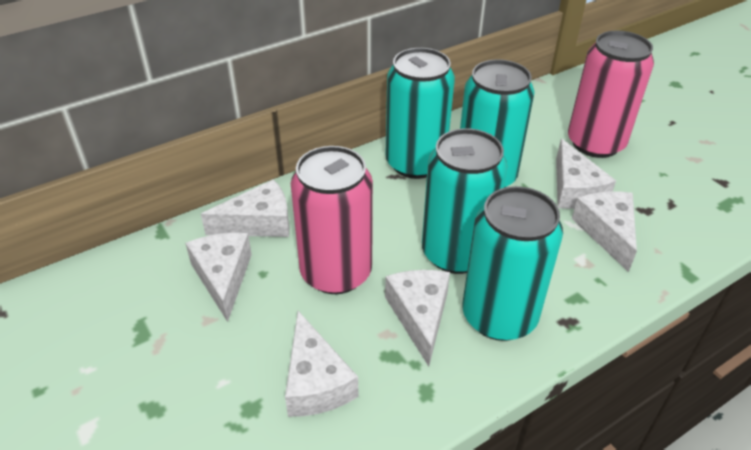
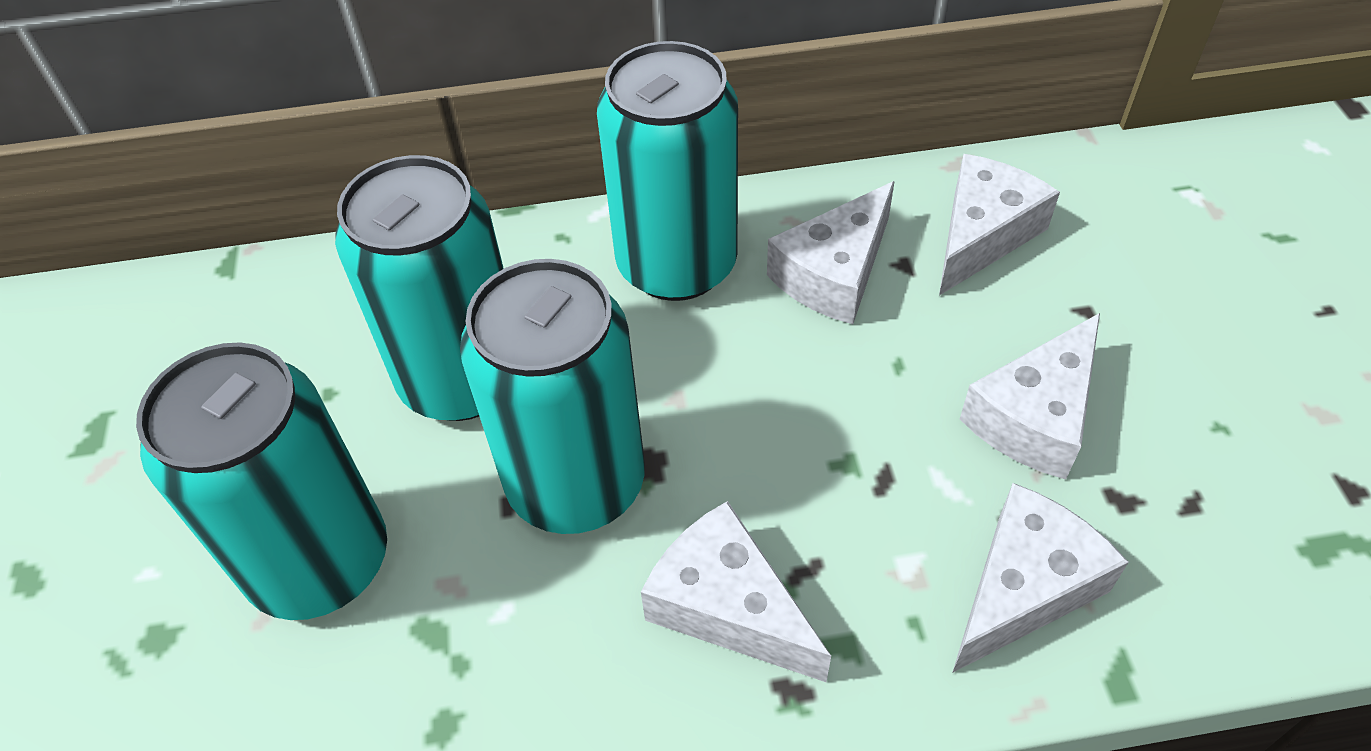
pink can: 2 -> 0
white cheese: 6 -> 5

